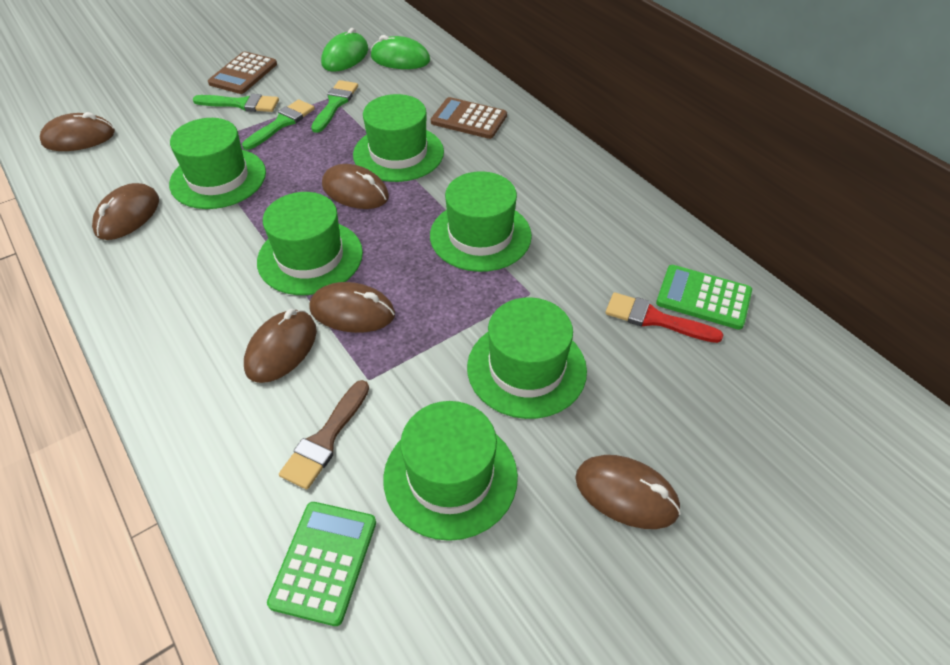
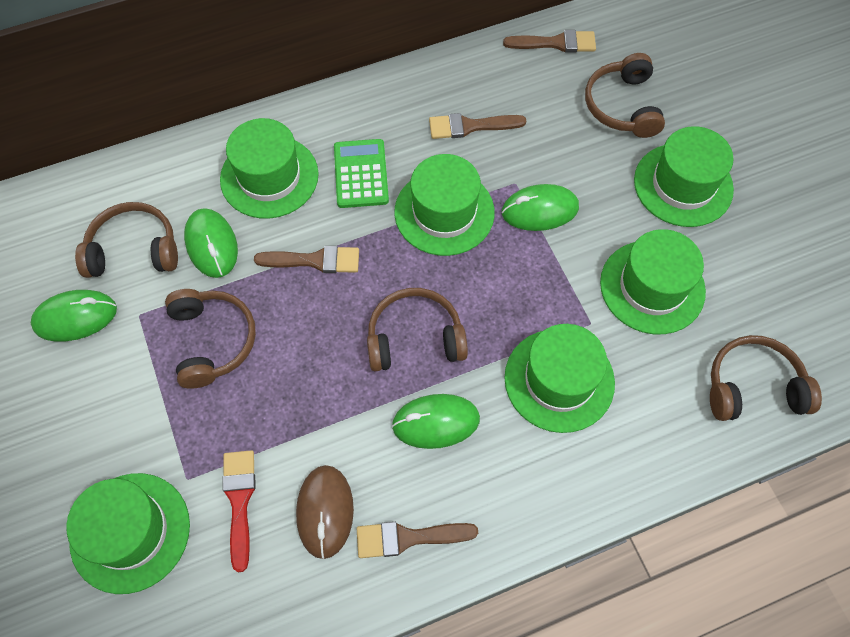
brown brush: 1 -> 4
brown calculator: 2 -> 0
brown headphones: 0 -> 5
brown mouse: 6 -> 1
green brush: 3 -> 0
green calculator: 2 -> 1
green mouse: 2 -> 4

